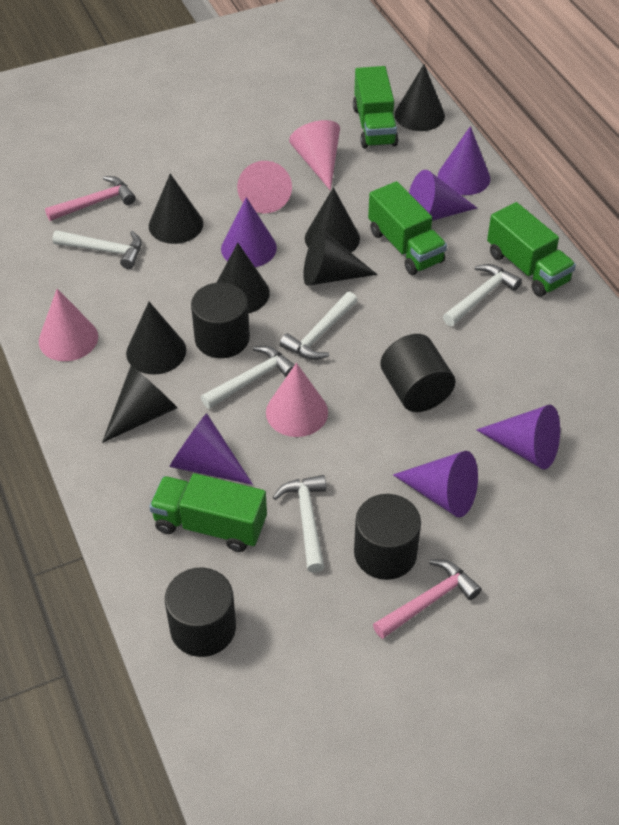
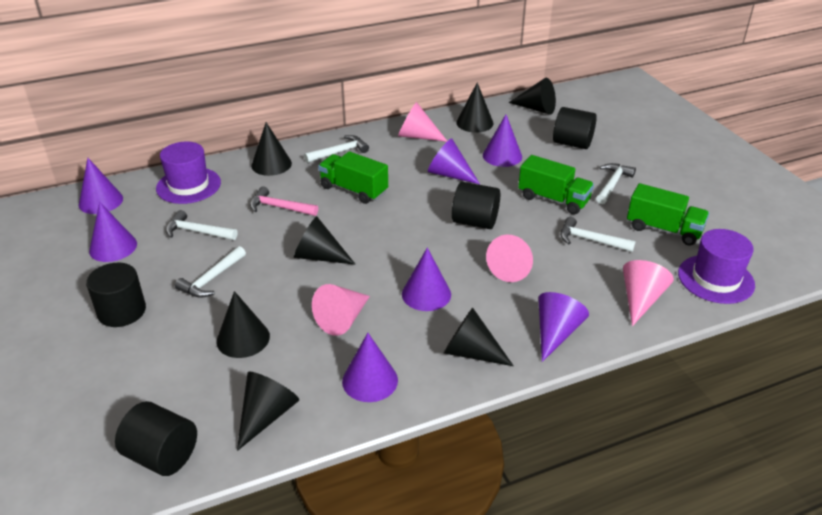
green truck: 4 -> 3
pink hammer: 2 -> 1
purple cone: 6 -> 7
purple hat: 0 -> 2

